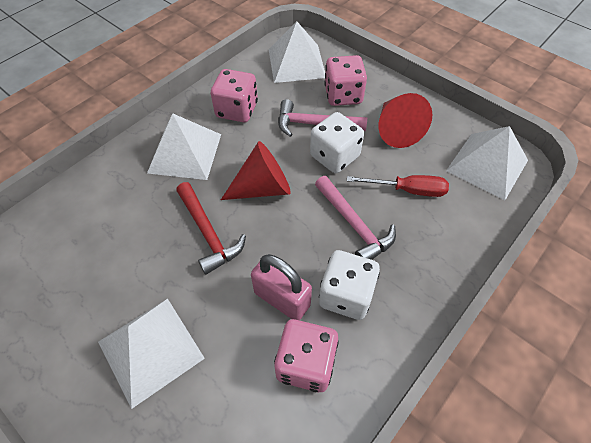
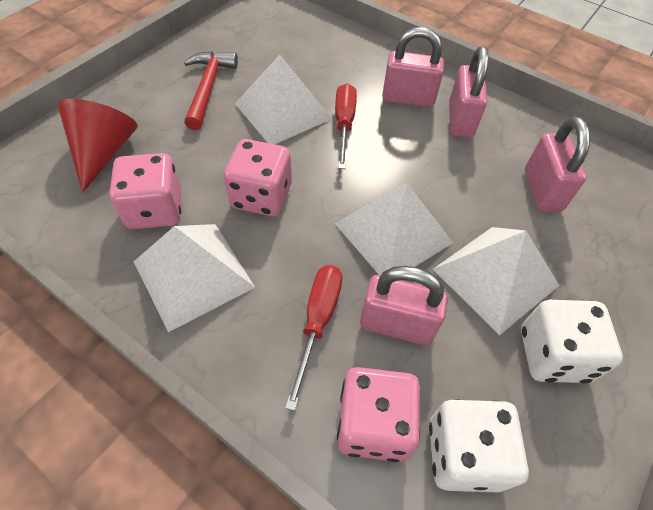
pink hammer: 2 -> 0
pink padlock: 1 -> 4
red cone: 2 -> 1
red screwdriver: 1 -> 2

